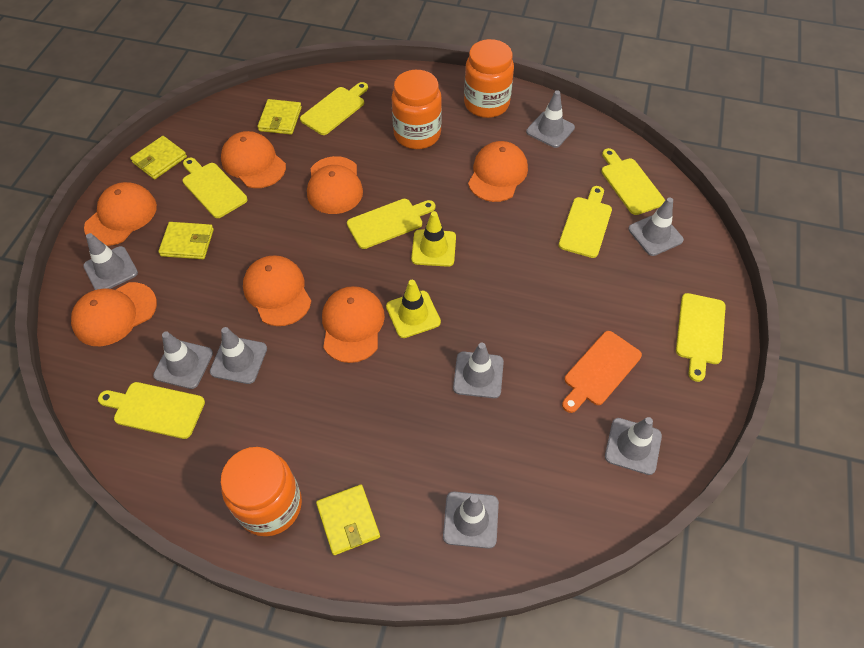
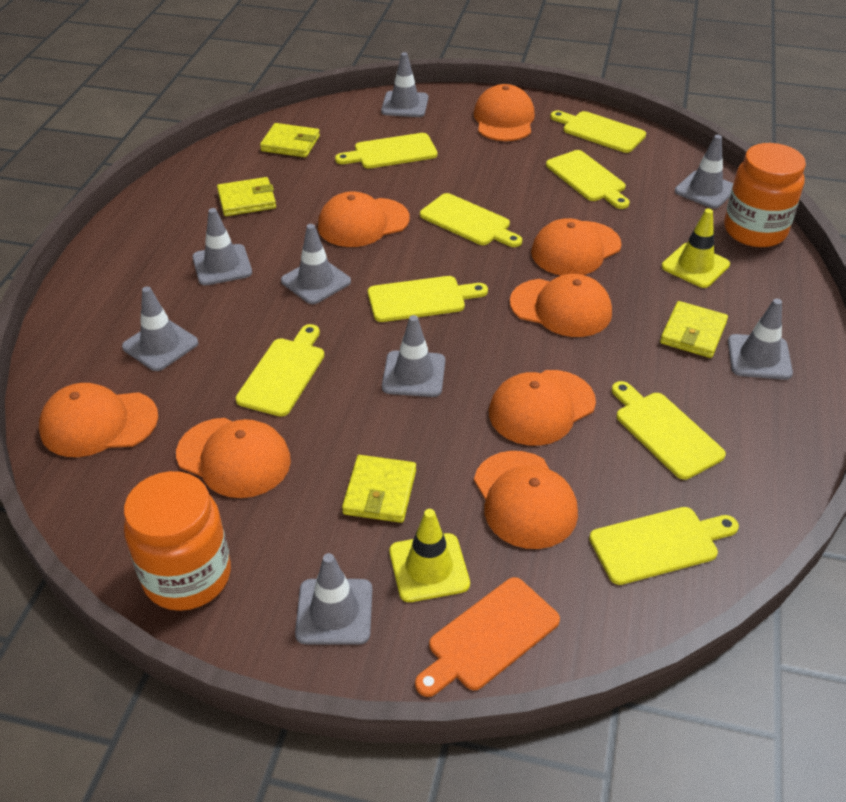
orange cap: 7 -> 8
orange jar: 3 -> 2
yellow cutting board: 7 -> 8

